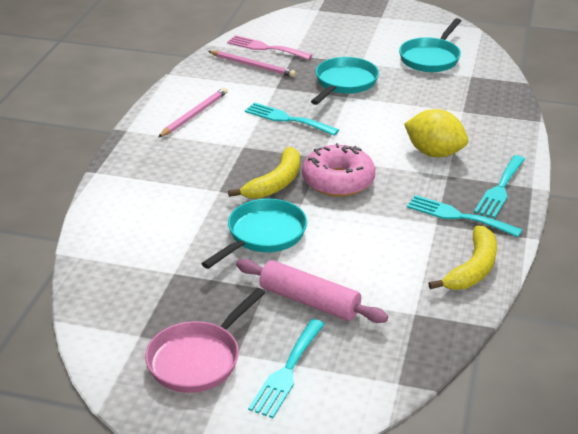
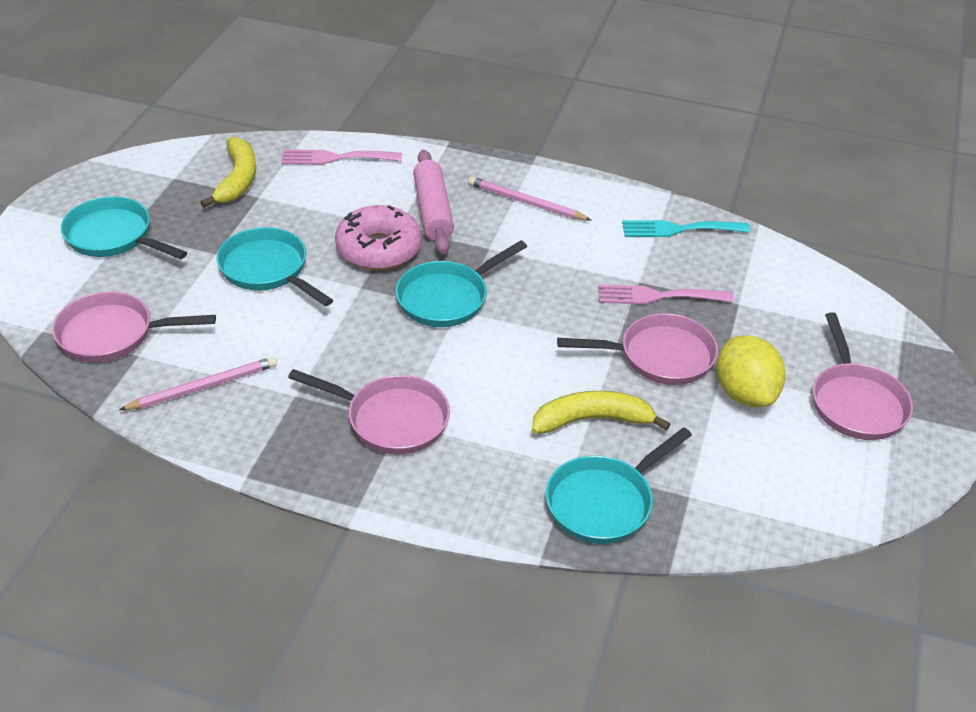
pink fork: 1 -> 2
pink pan: 1 -> 4
turquoise fork: 4 -> 1
turquoise pan: 3 -> 4

